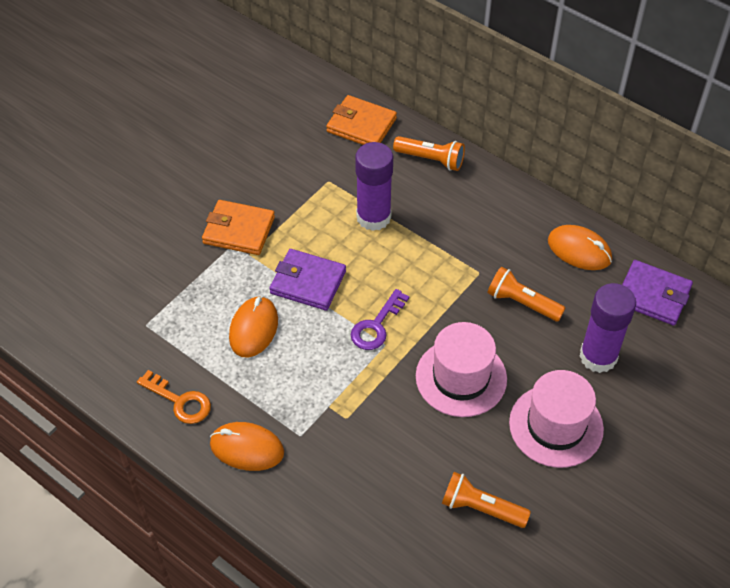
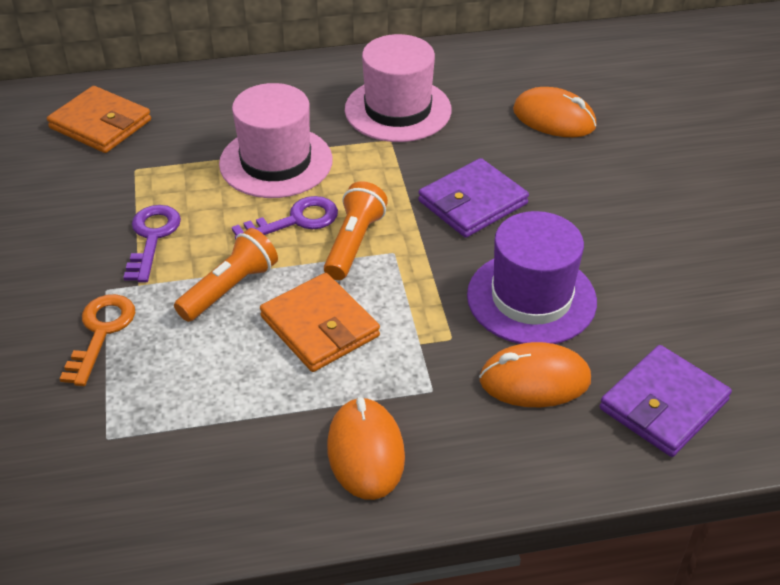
orange flashlight: 3 -> 2
purple glue stick: 2 -> 0
purple hat: 0 -> 1
purple key: 1 -> 2

